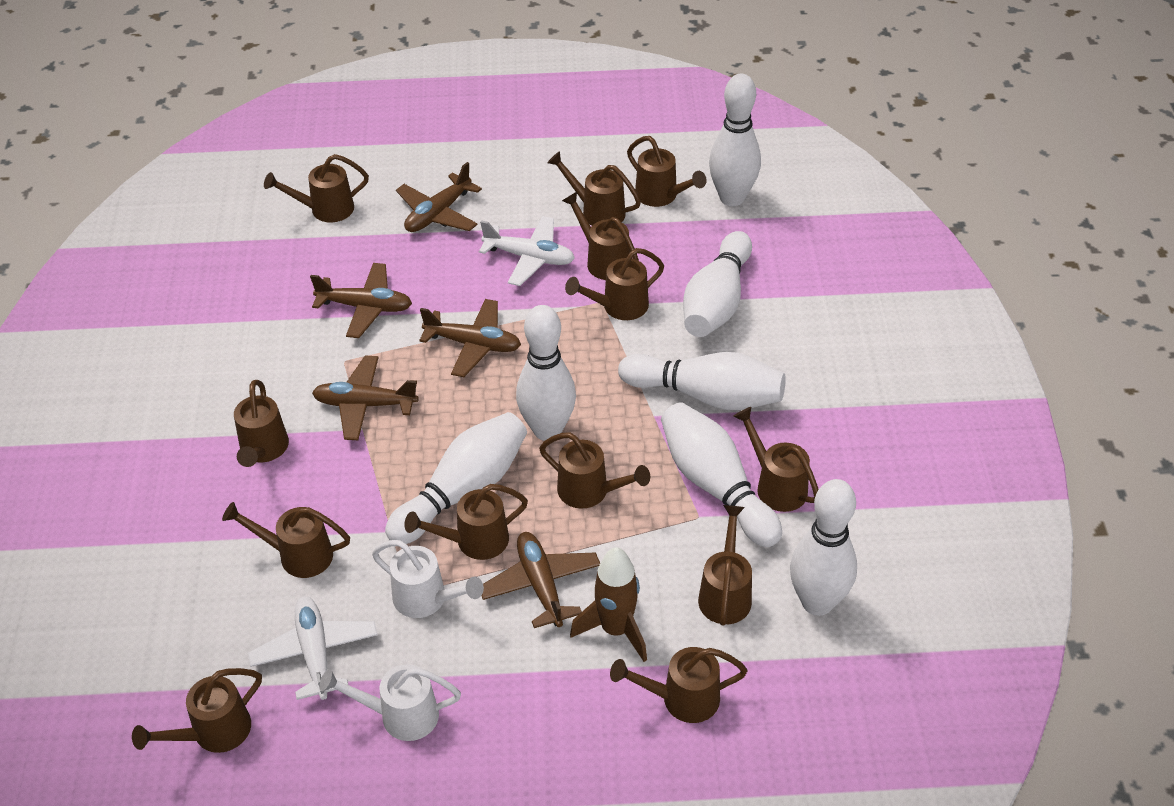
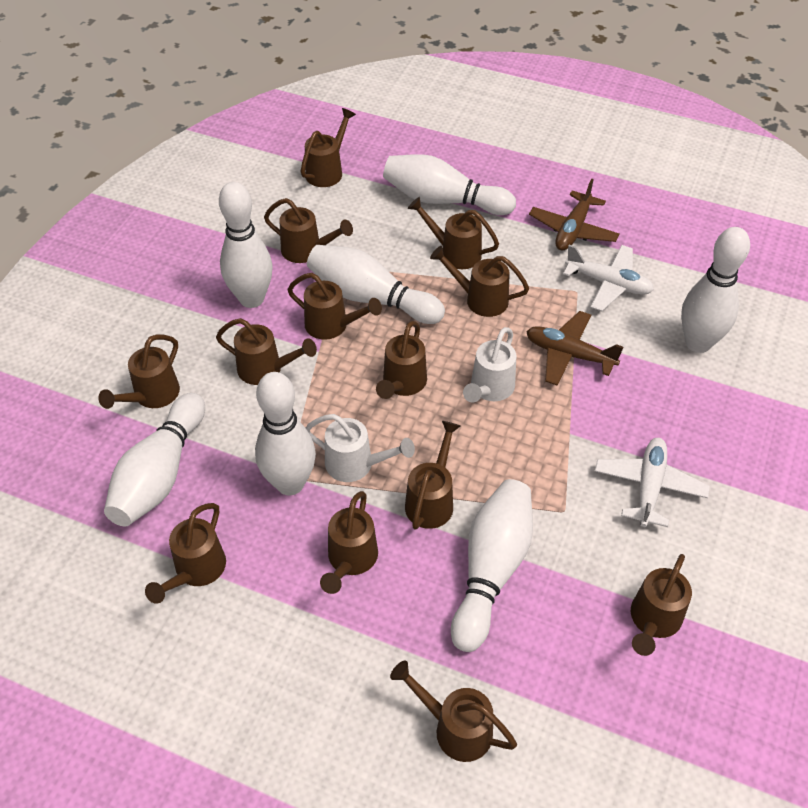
brown plane: 5 -> 2
brown rocket: 1 -> 0

